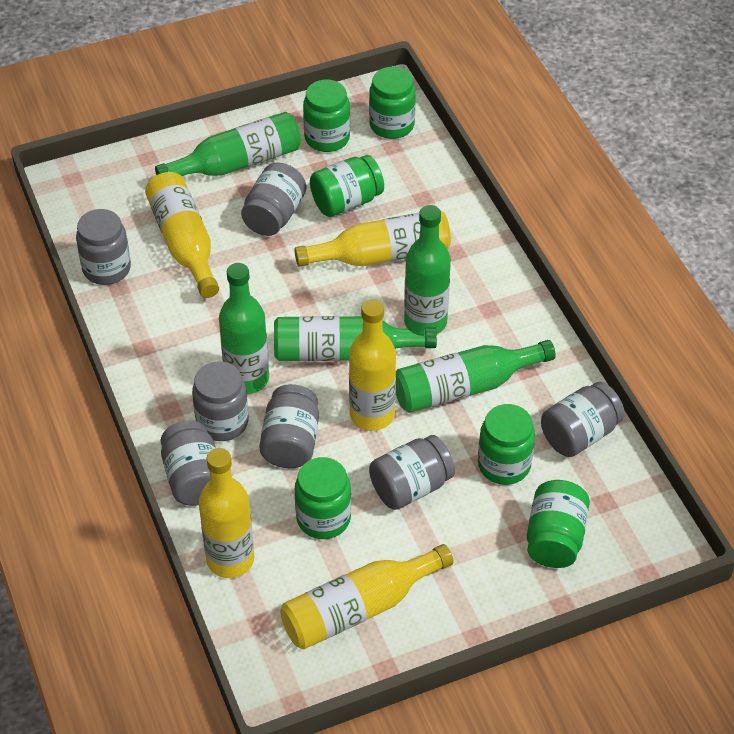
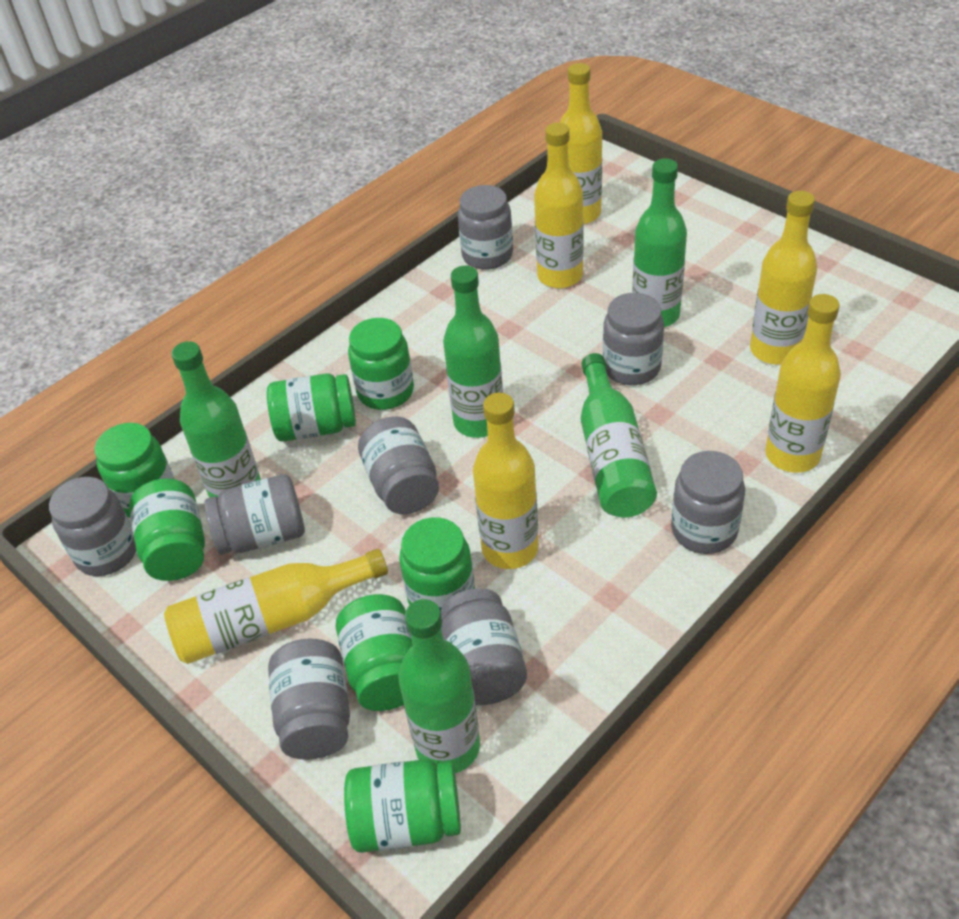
green jar: 6 -> 7
grey jar: 7 -> 8
yellow bottle: 5 -> 6

